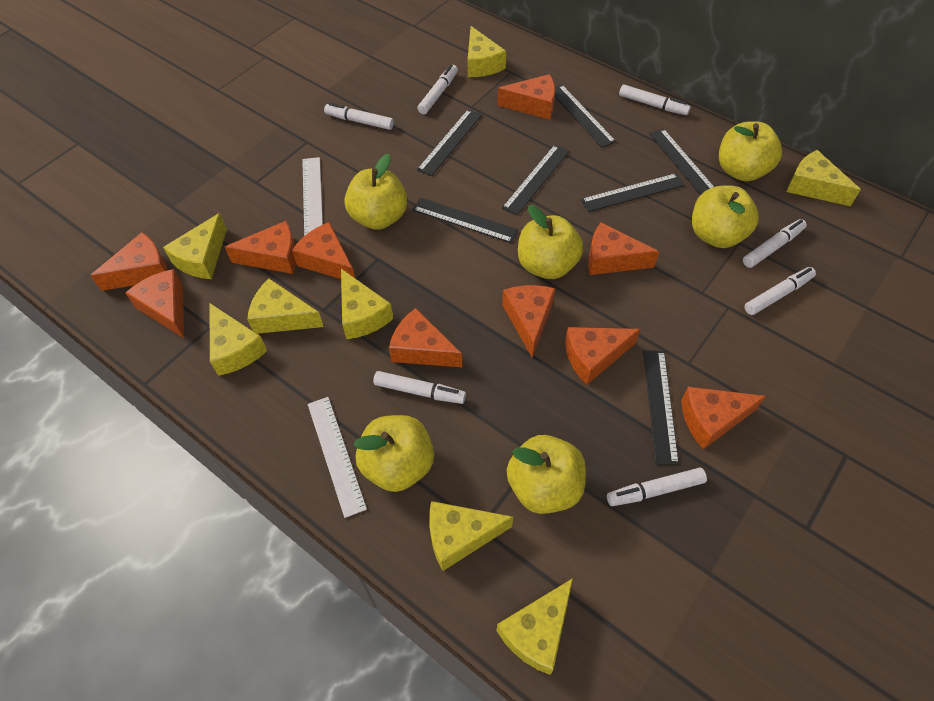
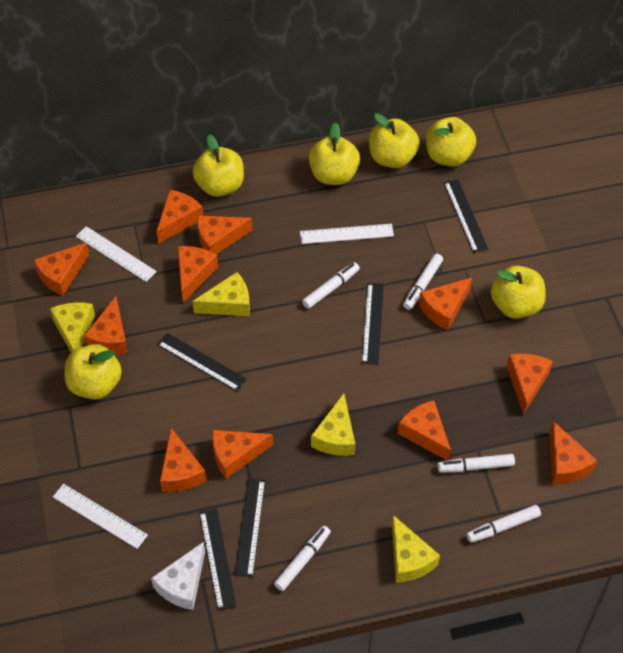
black ruler: 7 -> 5
orange cheese: 10 -> 11
white cheese: 0 -> 1
white marker: 7 -> 5
white ruler: 2 -> 3
yellow cheese: 8 -> 4

